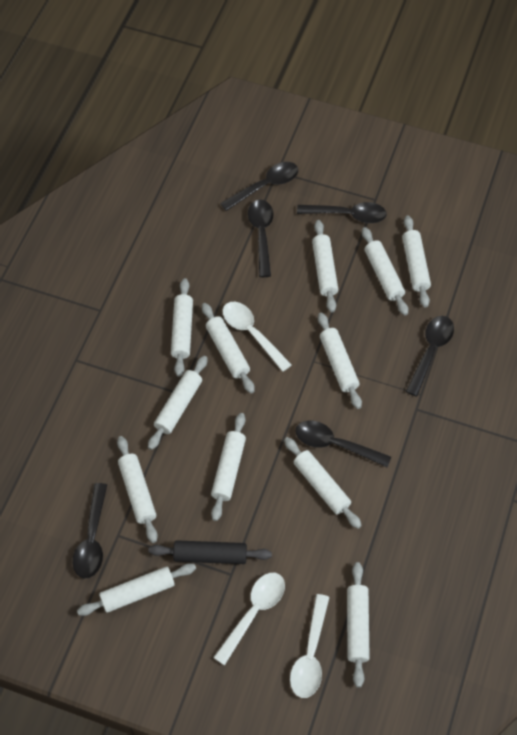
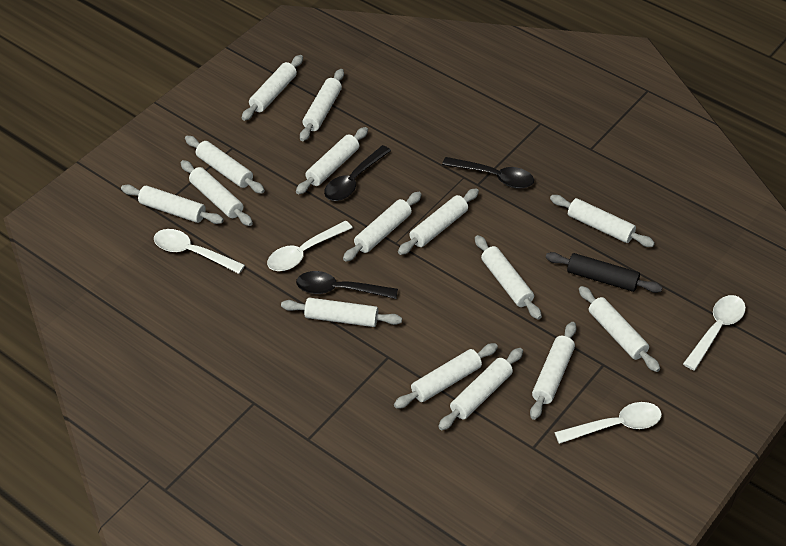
black spoon: 6 -> 3
white rolling pin: 12 -> 15
white spoon: 3 -> 4

